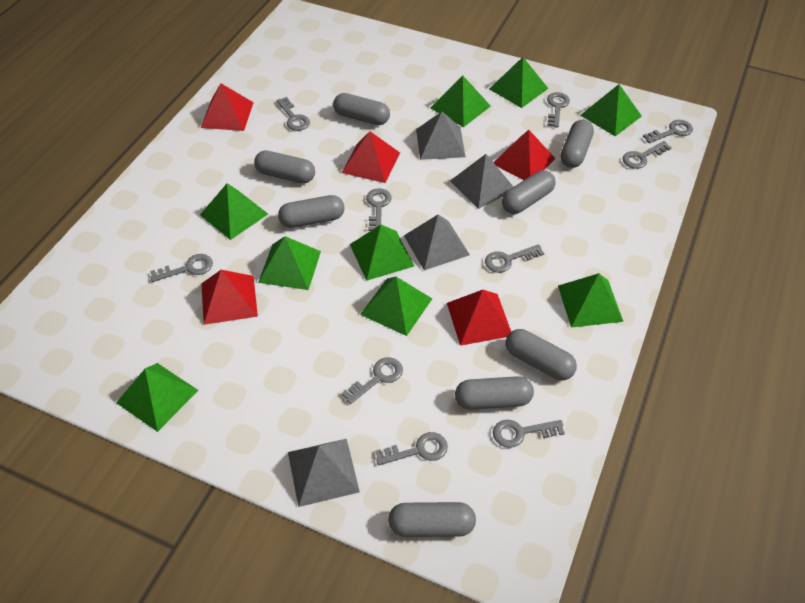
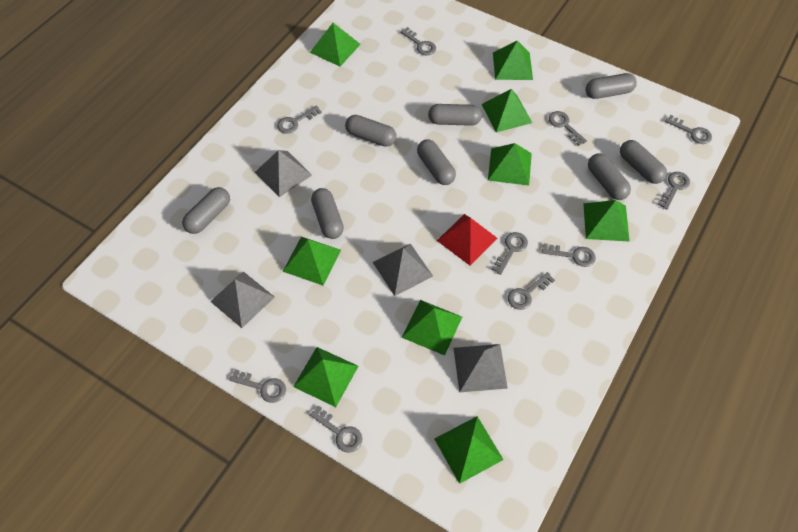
red pyramid: 5 -> 1

